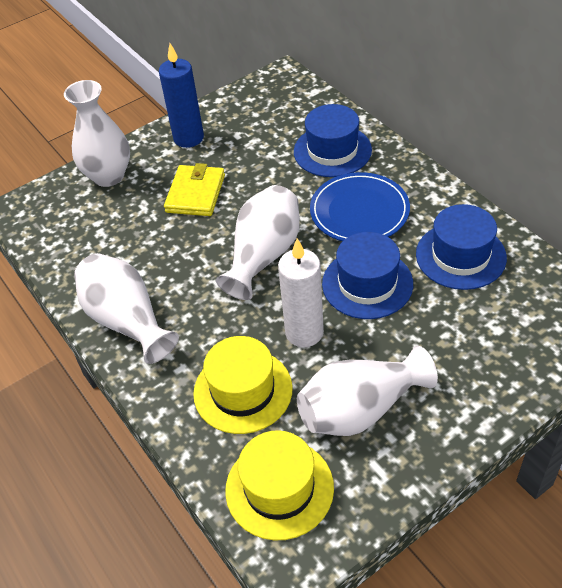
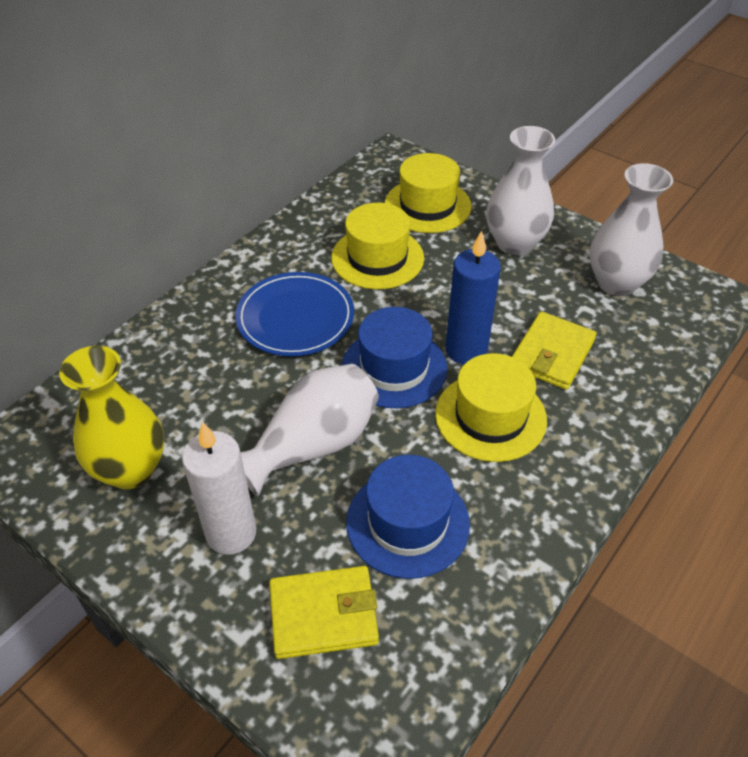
blue hat: 3 -> 2
white vase: 4 -> 3
yellow hat: 2 -> 3
yellow vase: 0 -> 1
yellow wallet: 1 -> 2

